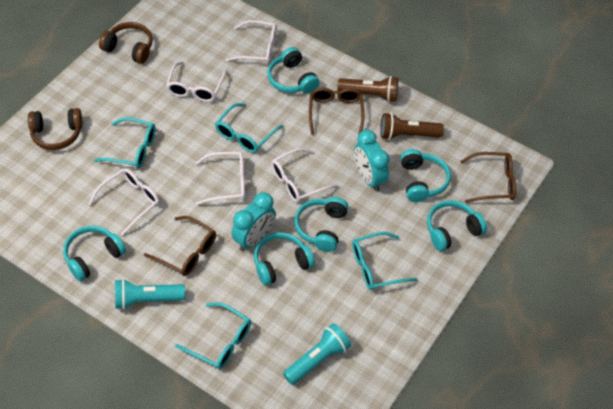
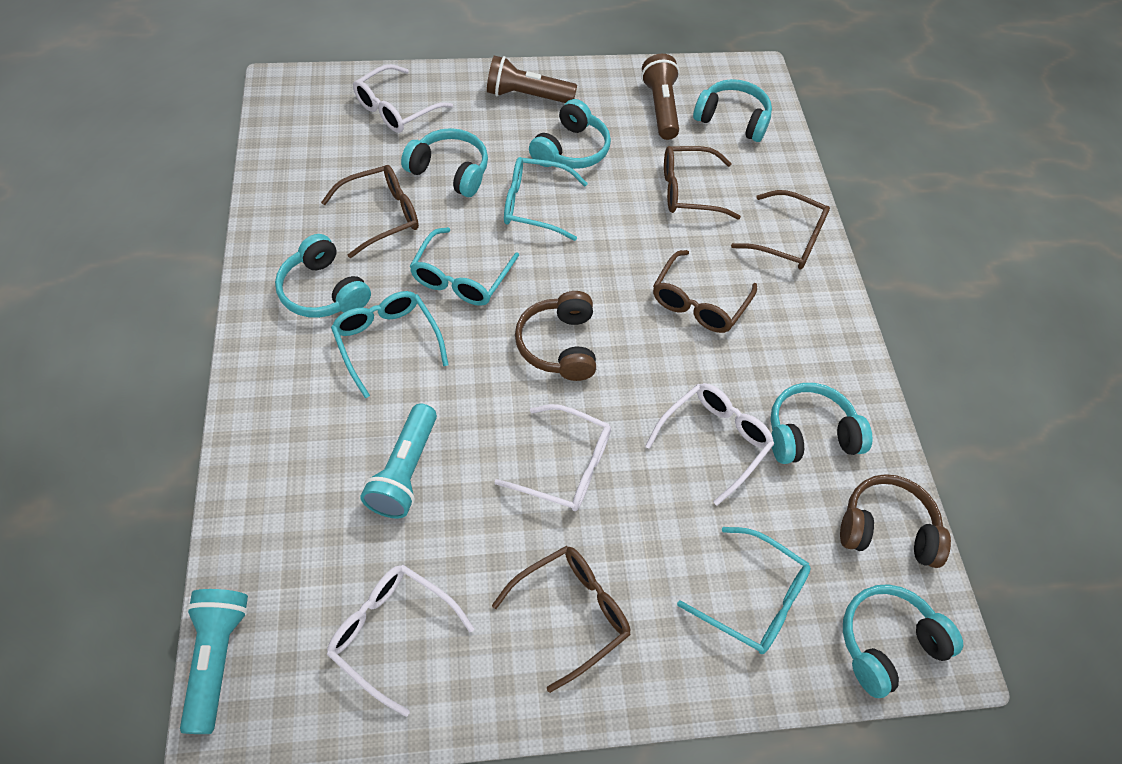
brown glasses: 3 -> 5
turquoise clock: 2 -> 0
white glasses: 5 -> 4

